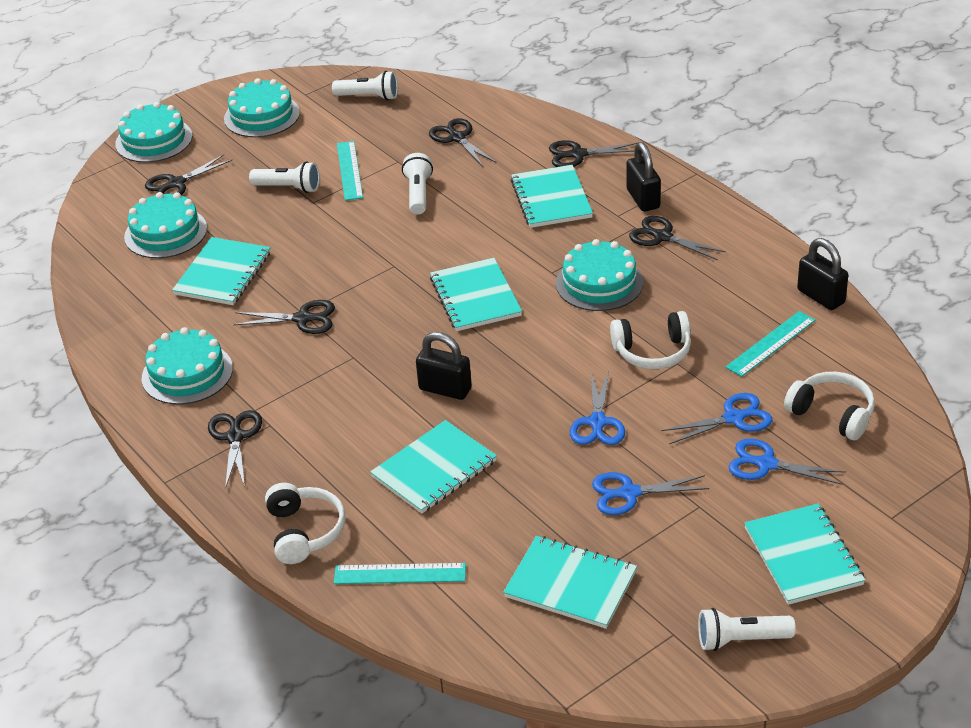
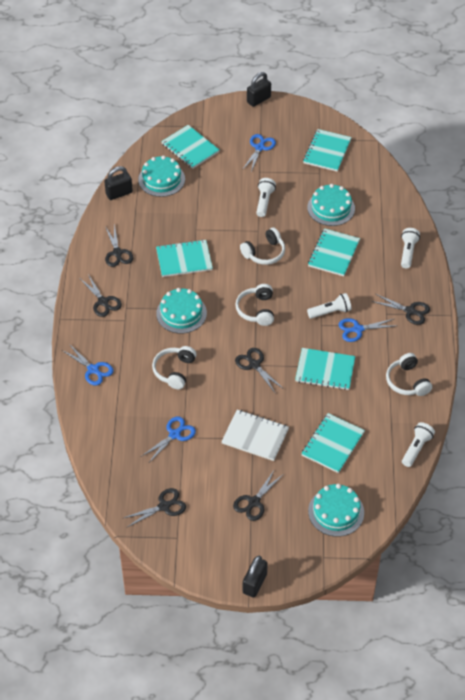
turquoise cake: 5 -> 4
turquoise ruler: 3 -> 0
white headphones: 3 -> 4
white notebook: 0 -> 1

